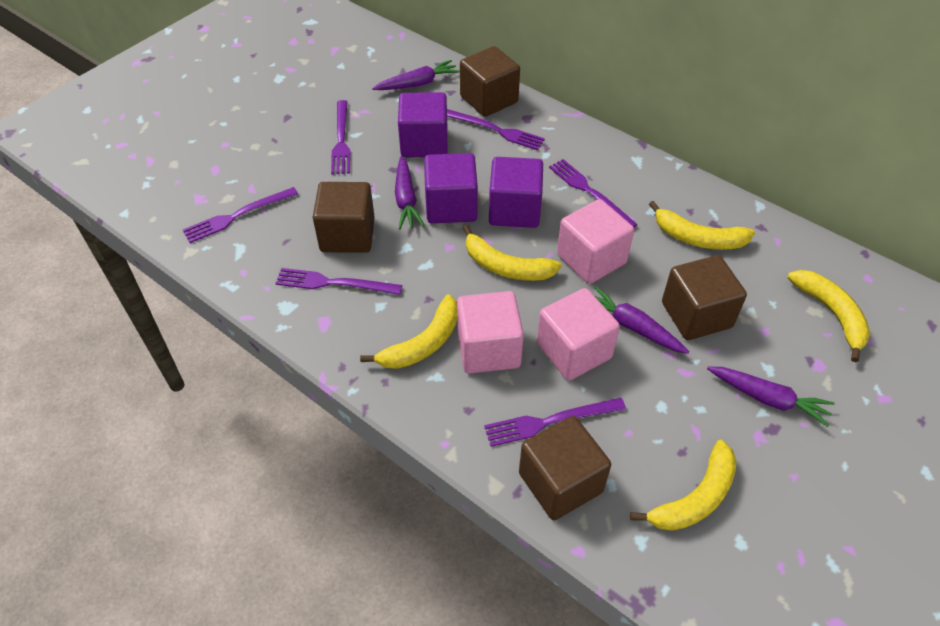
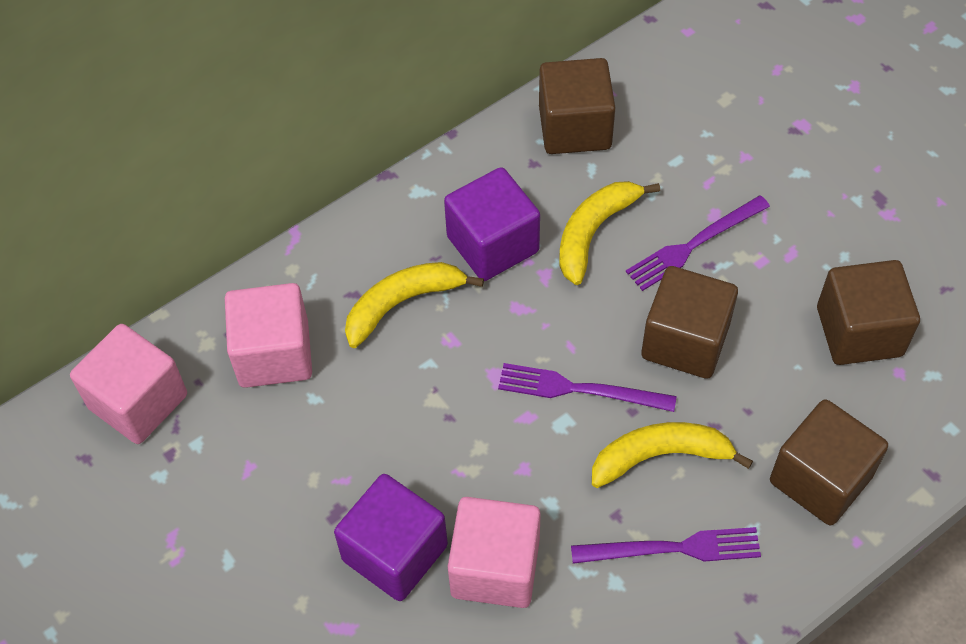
purple carrot: 4 -> 0
purple cube: 3 -> 2
purple fork: 6 -> 3
yellow banana: 5 -> 3

